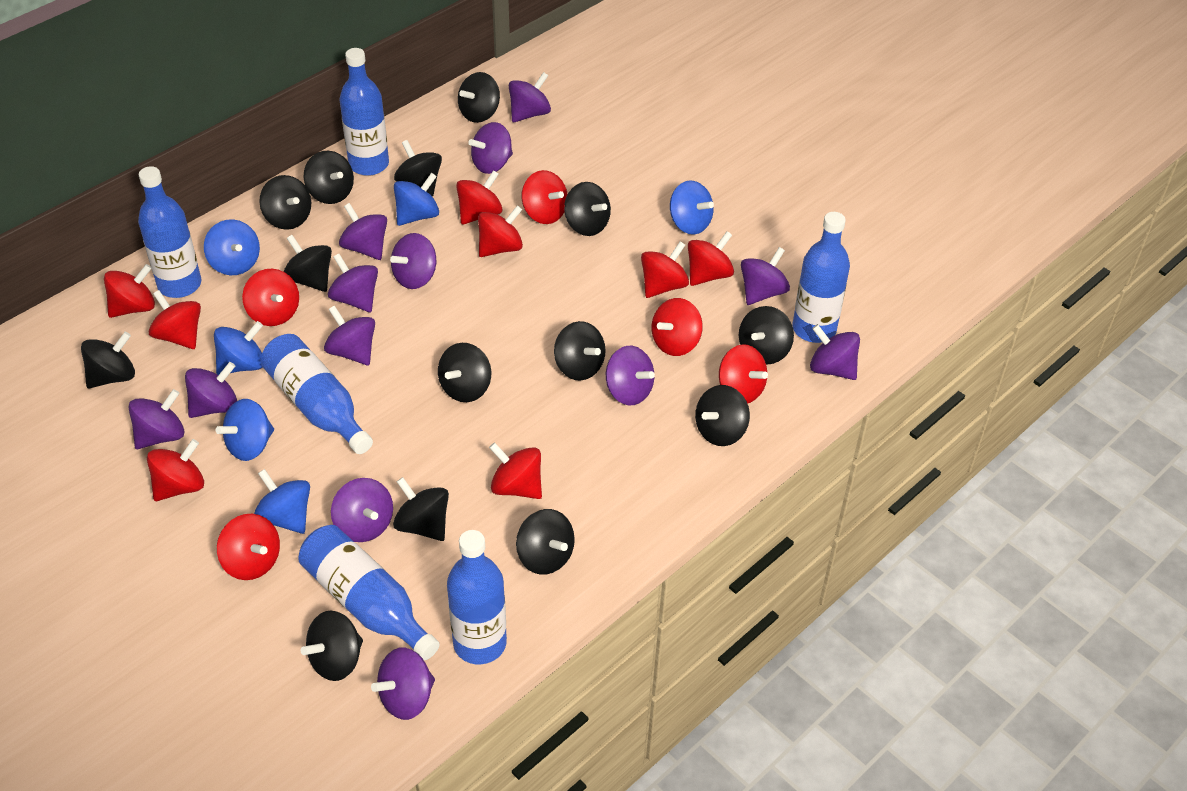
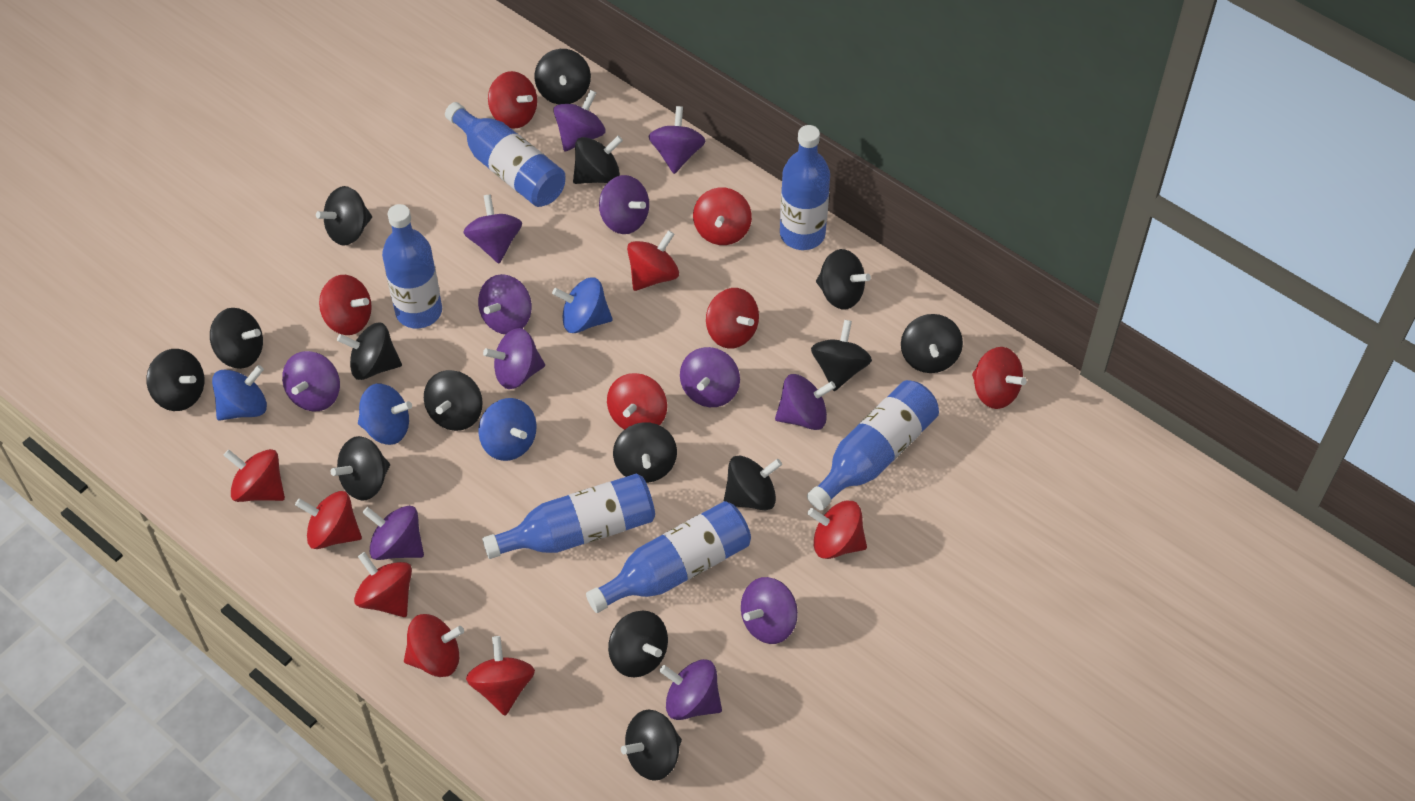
black spinning top: 14 -> 15
blue spinning top: 6 -> 4
purple spinning top: 13 -> 12

